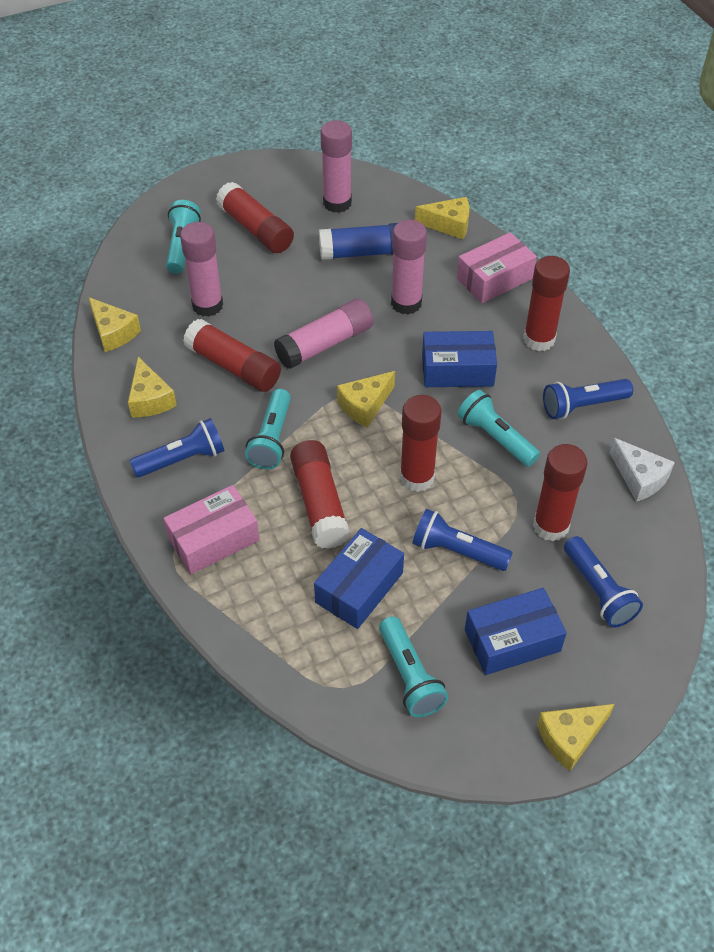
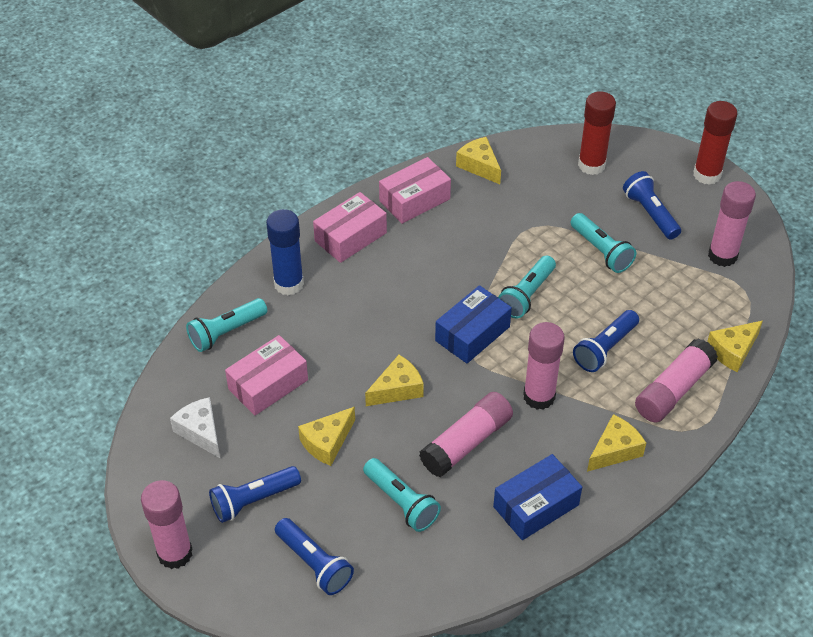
blue box: 3 -> 2
pink box: 2 -> 3
pink glue stick: 4 -> 5
red glue stick: 6 -> 2

